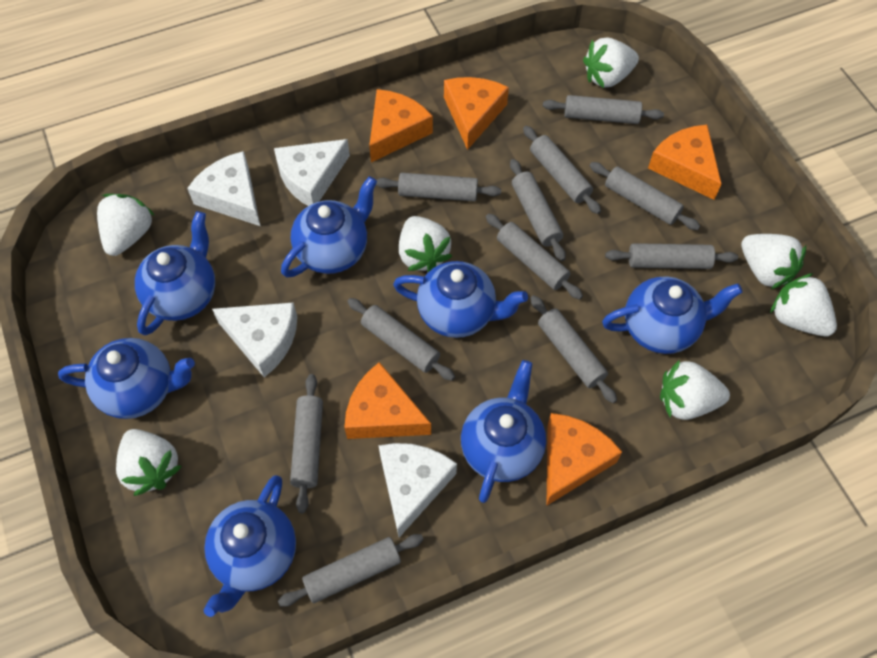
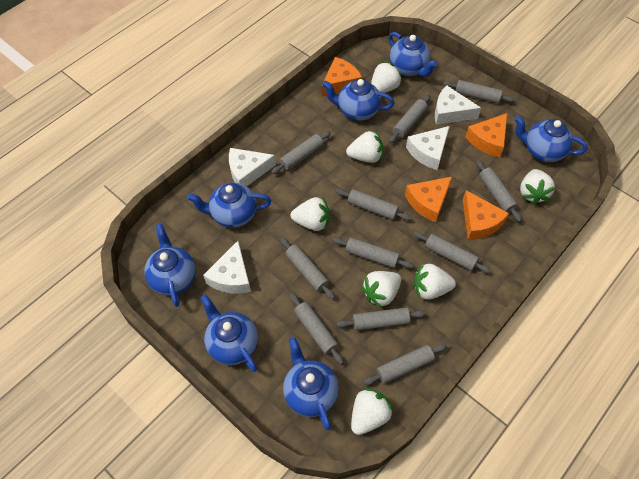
orange cheese: 5 -> 4

